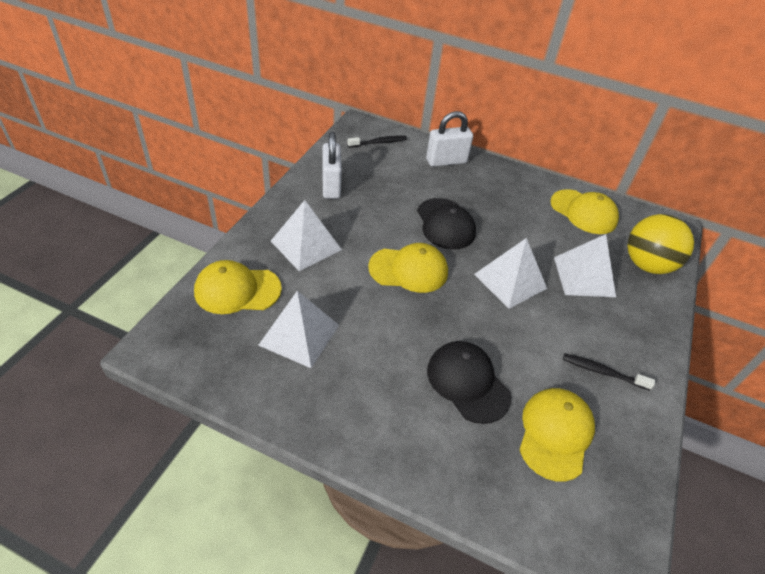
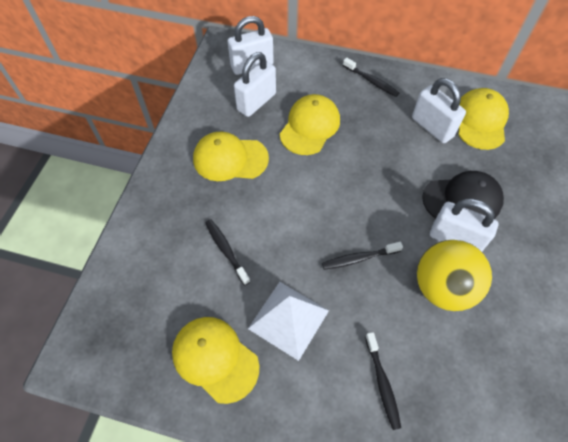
black cap: 2 -> 1
black toothbrush: 2 -> 4
white padlock: 2 -> 4
white pyramid: 4 -> 1

